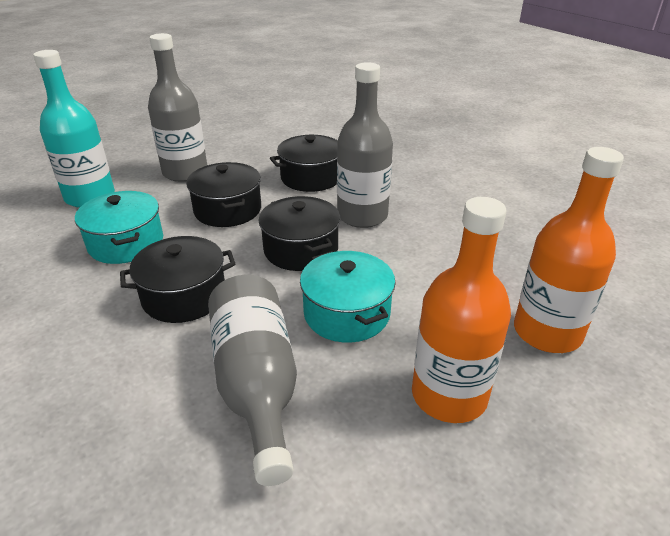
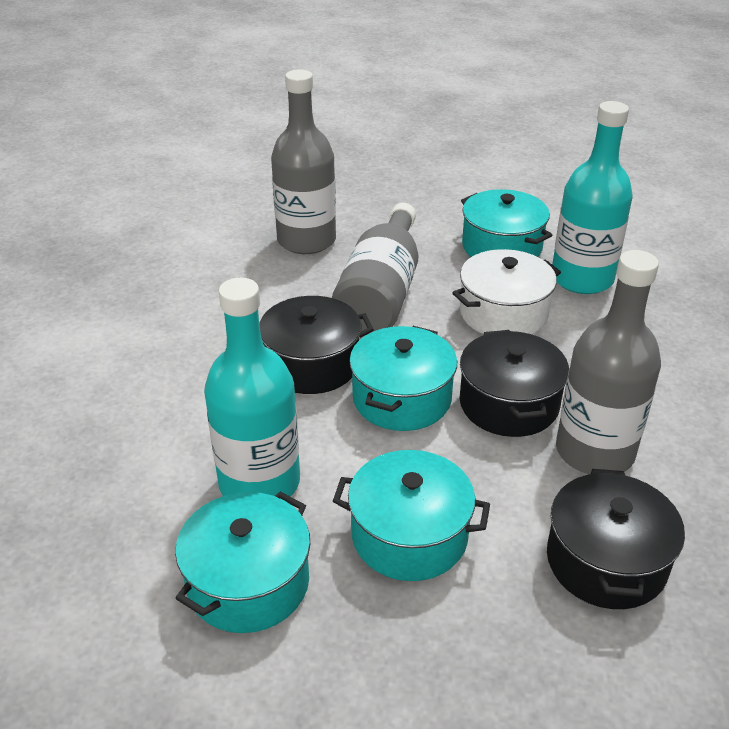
black pot: 4 -> 3
orange bottle: 2 -> 0
turquoise bottle: 1 -> 2
turquoise pot: 2 -> 4
white pot: 0 -> 1

